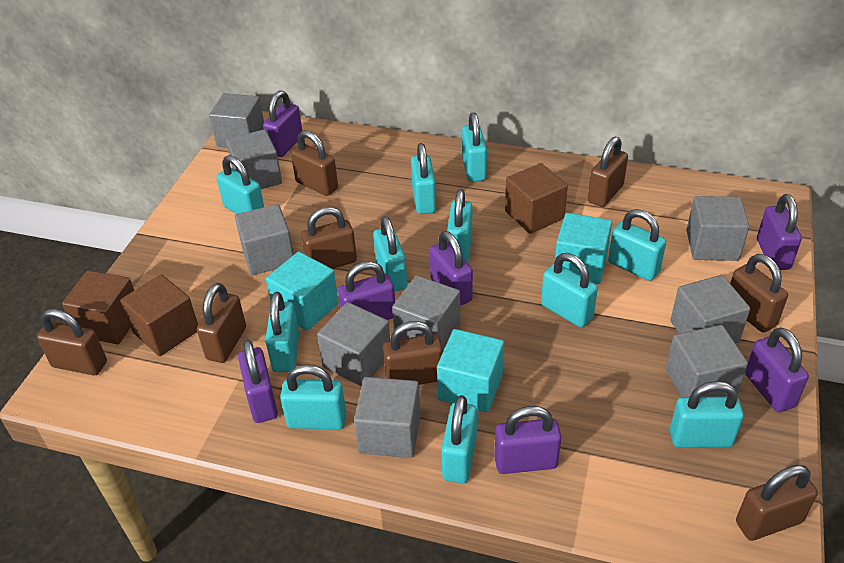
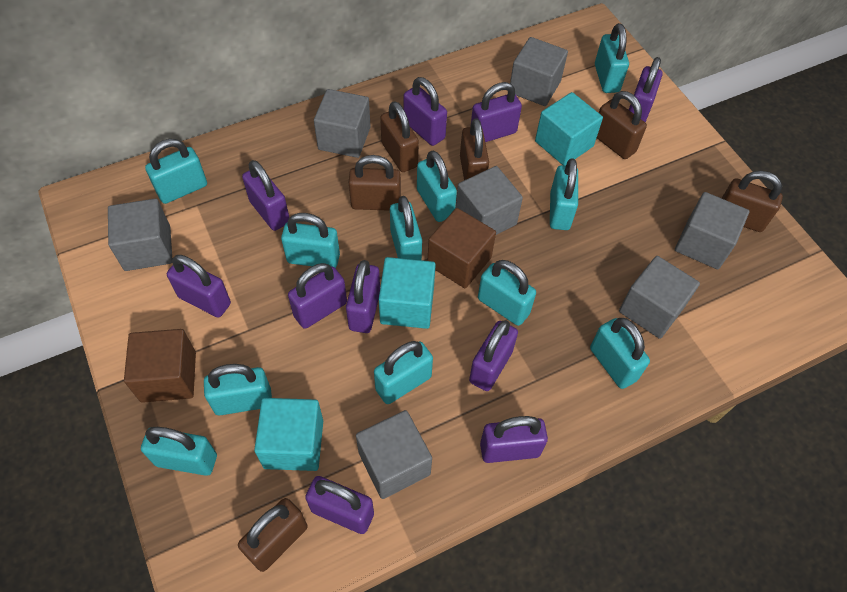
brown cube: 3 -> 2
brown padlock: 8 -> 6
grey cube: 9 -> 7
purple padlock: 7 -> 10

